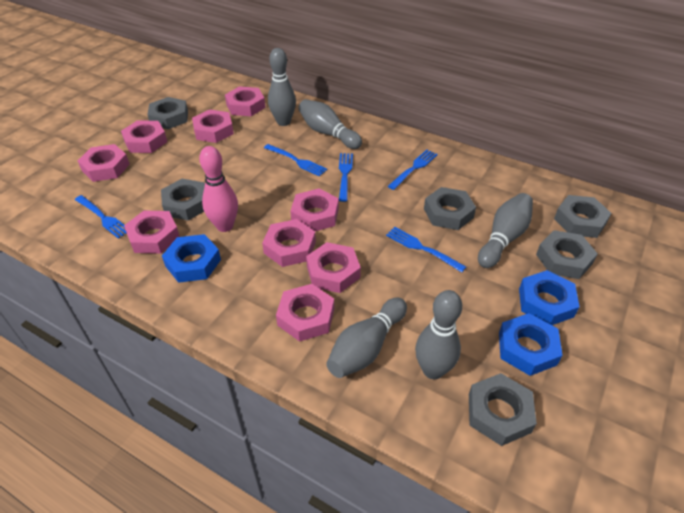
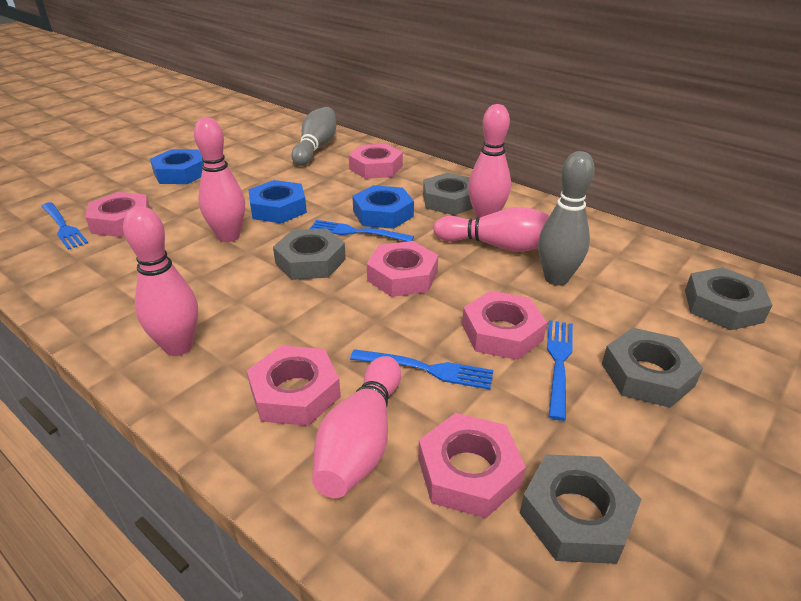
blue fork: 5 -> 4
grey bowling pin: 5 -> 2
grey nut: 6 -> 5
pink bowling pin: 1 -> 5
pink nut: 9 -> 6

